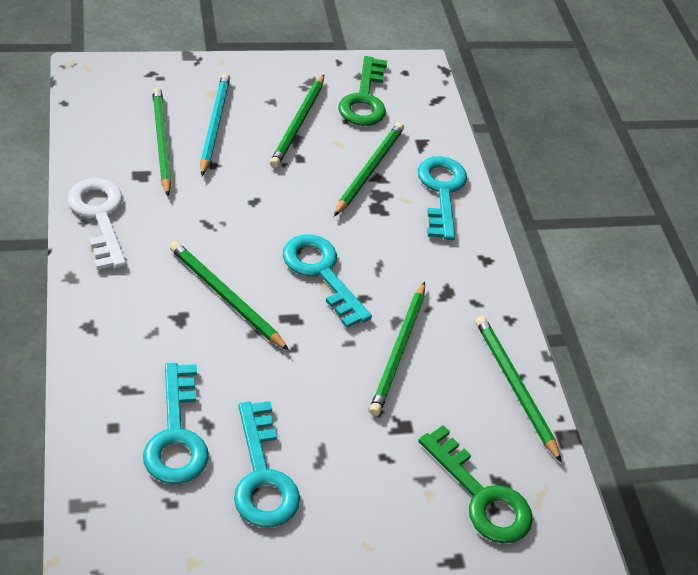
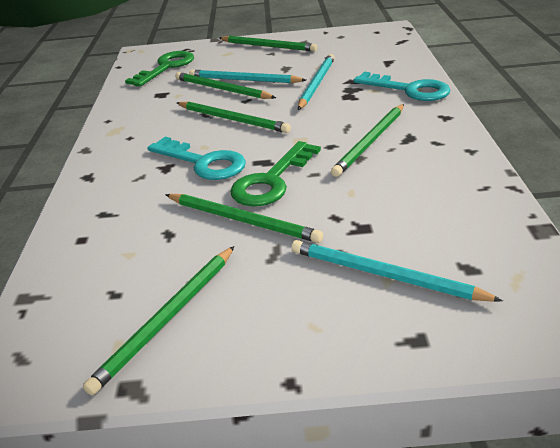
turquoise key: 4 -> 2
turquoise pencil: 1 -> 3
white key: 1 -> 0

